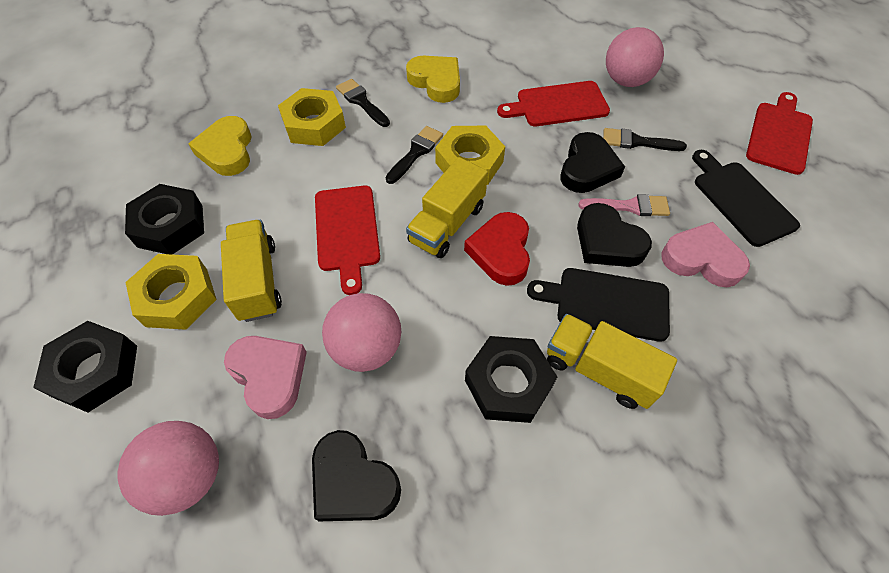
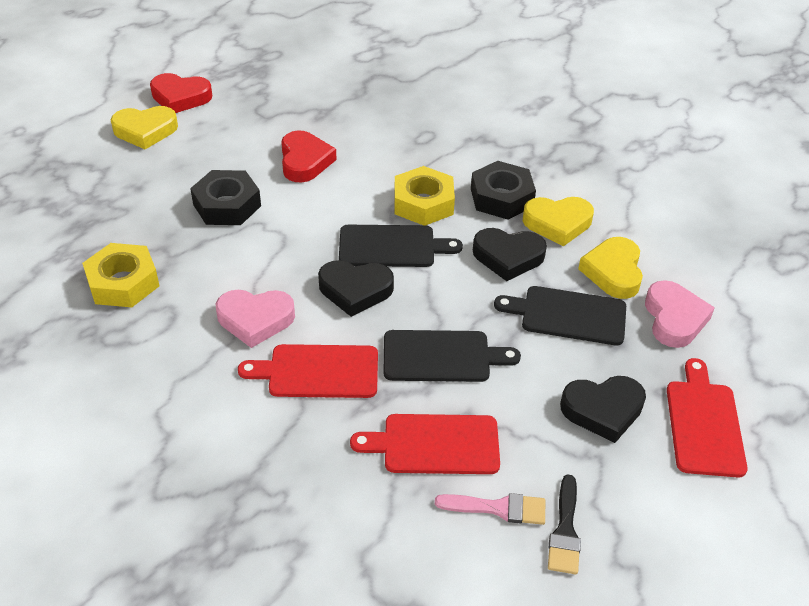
black brush: 3 -> 1
black cutting board: 2 -> 3
black nut: 3 -> 2
pink ball: 3 -> 0
red heart: 1 -> 2
yellow heart: 2 -> 3
yellow nut: 3 -> 2
yellow truck: 3 -> 0

